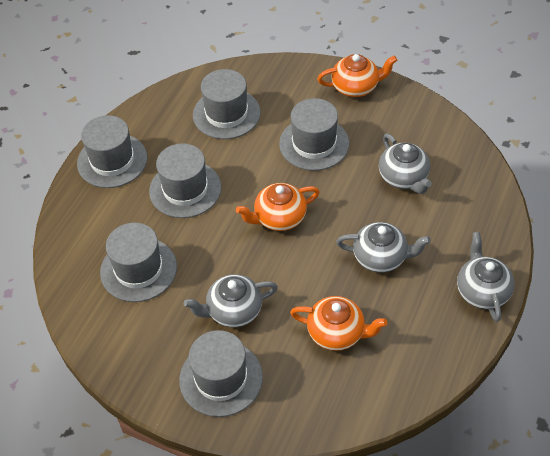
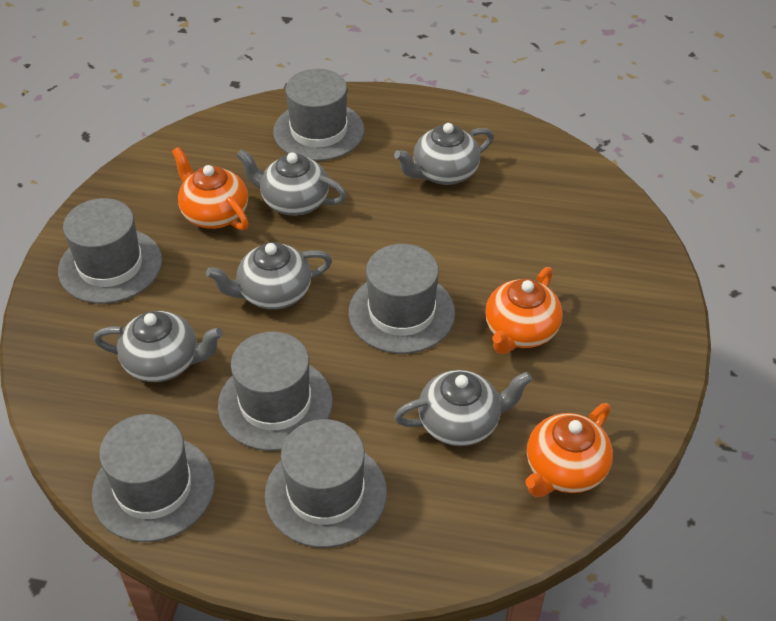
grey teapot: 4 -> 5

